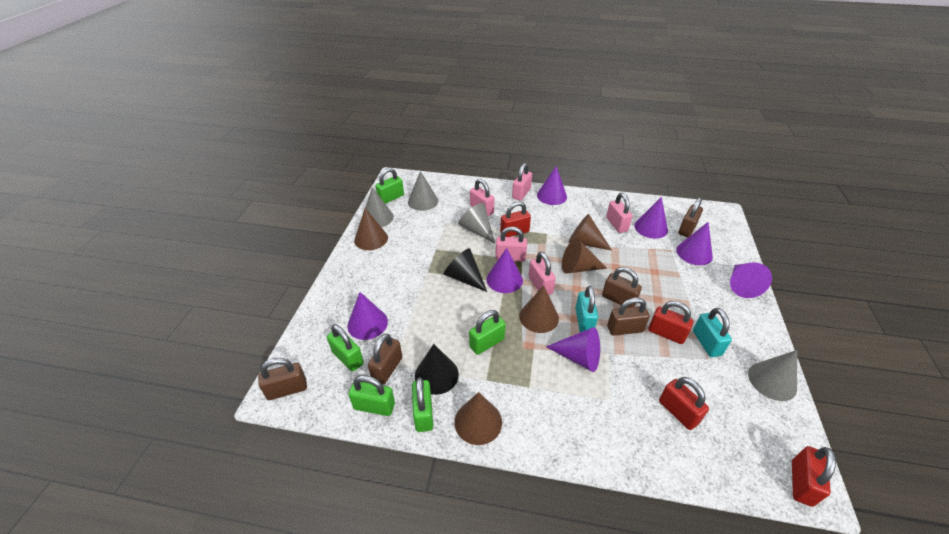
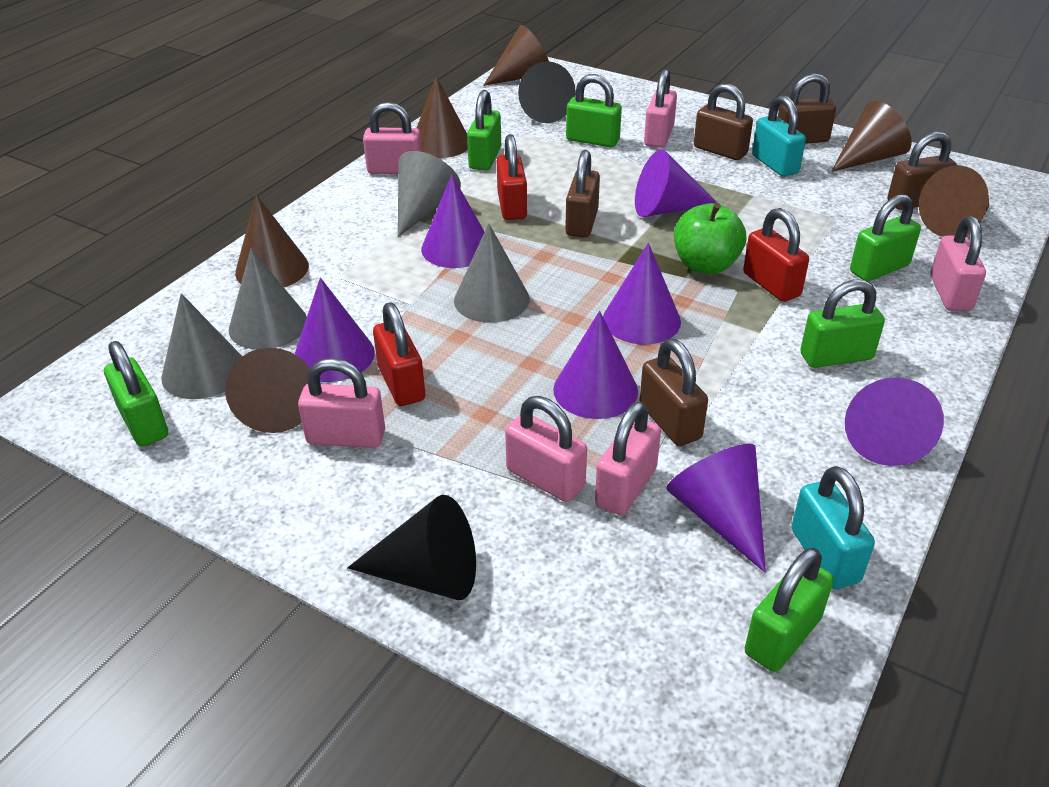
brown cone: 5 -> 6
green apple: 0 -> 1
green padlock: 5 -> 6
pink padlock: 5 -> 6
red padlock: 4 -> 3

